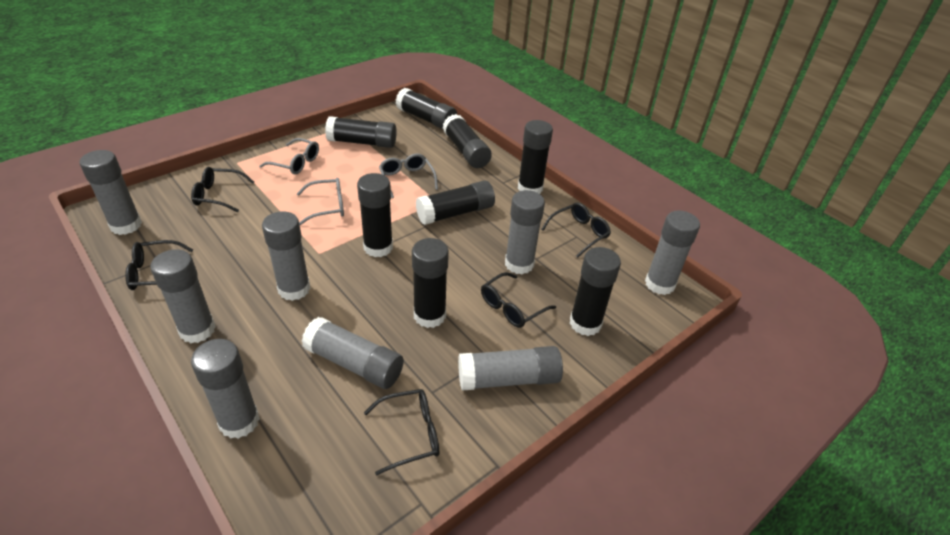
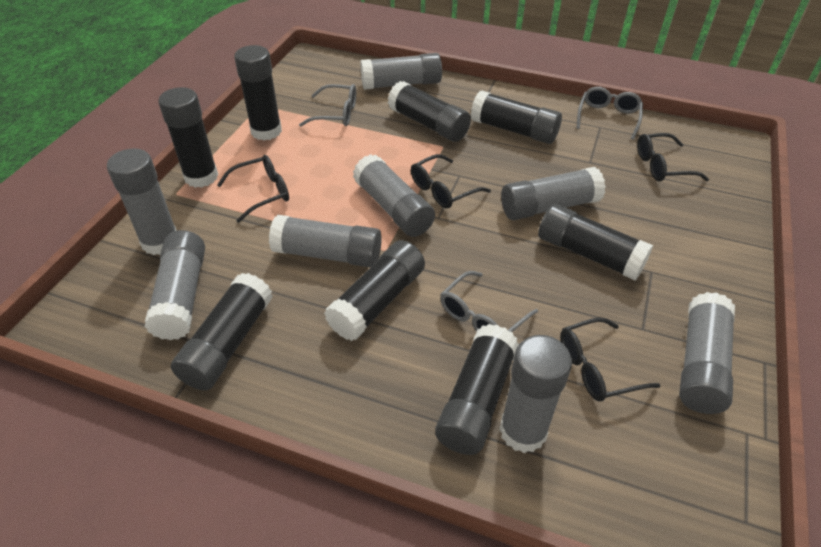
black glasses: 5 -> 4

